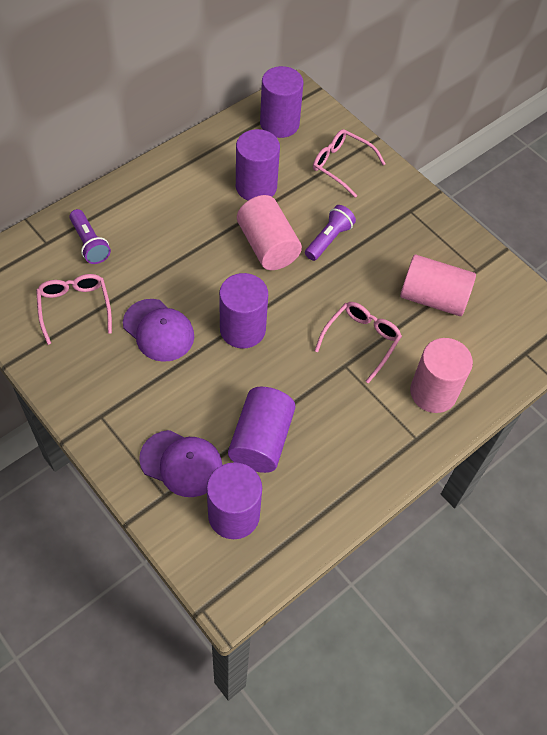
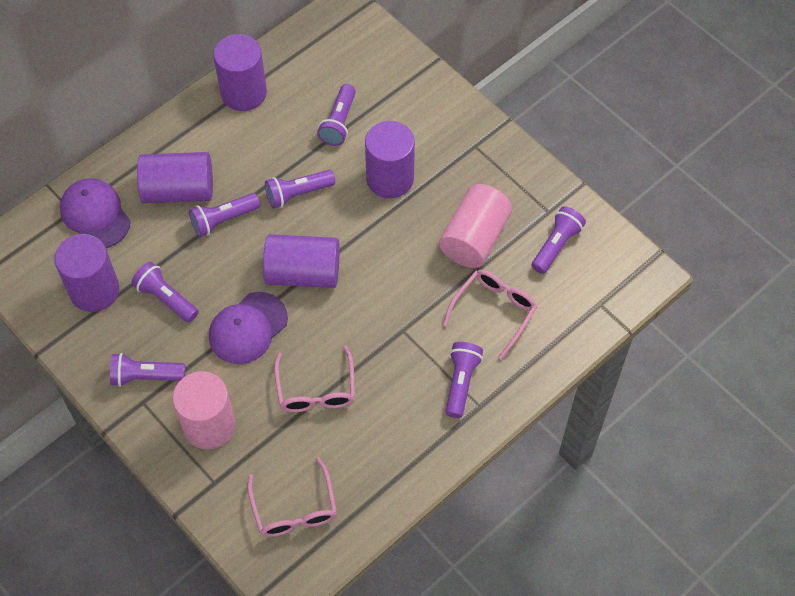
pink cylinder: 3 -> 2
purple flashlight: 2 -> 7

